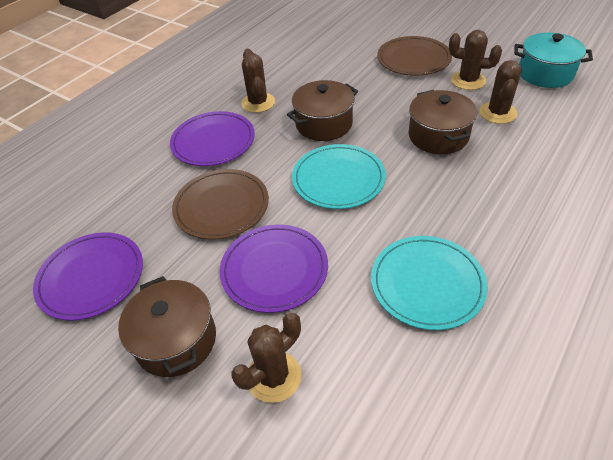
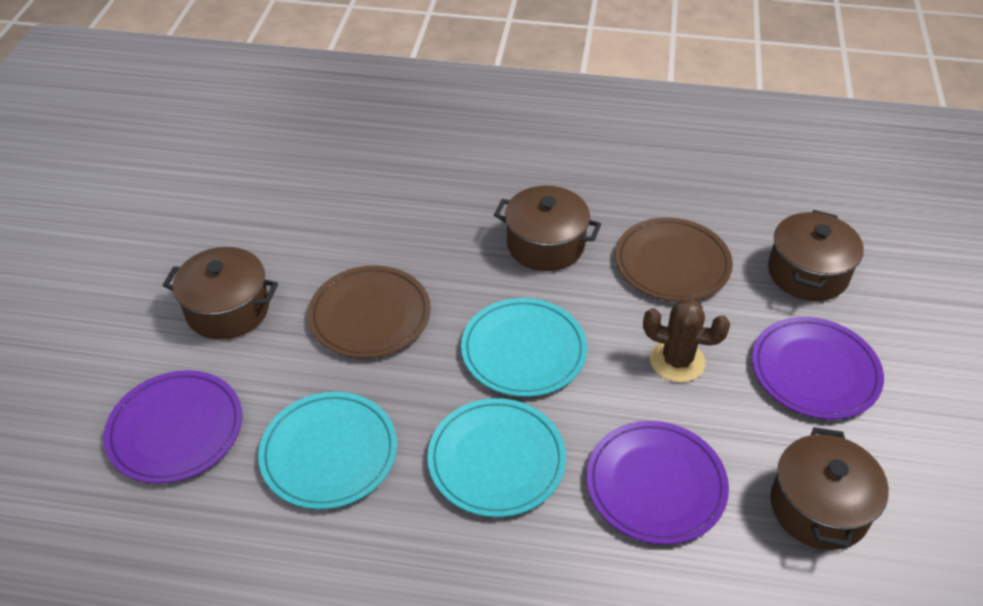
brown cactus: 4 -> 1
brown pot: 3 -> 4
turquoise plate: 2 -> 3
turquoise pot: 1 -> 0

